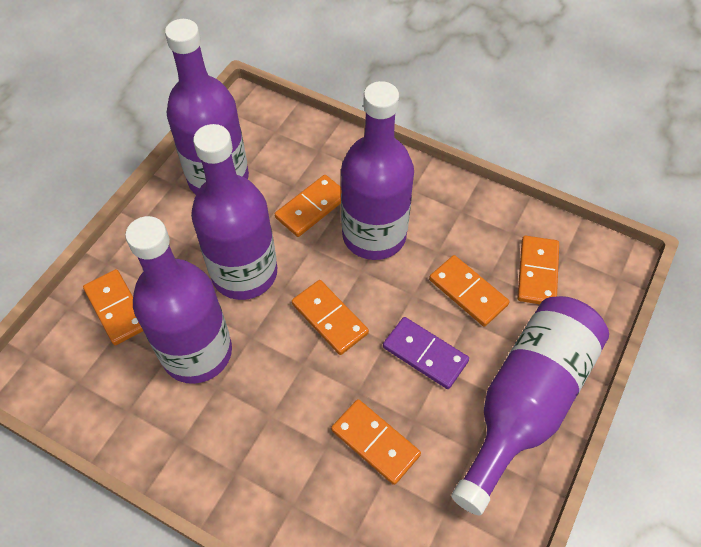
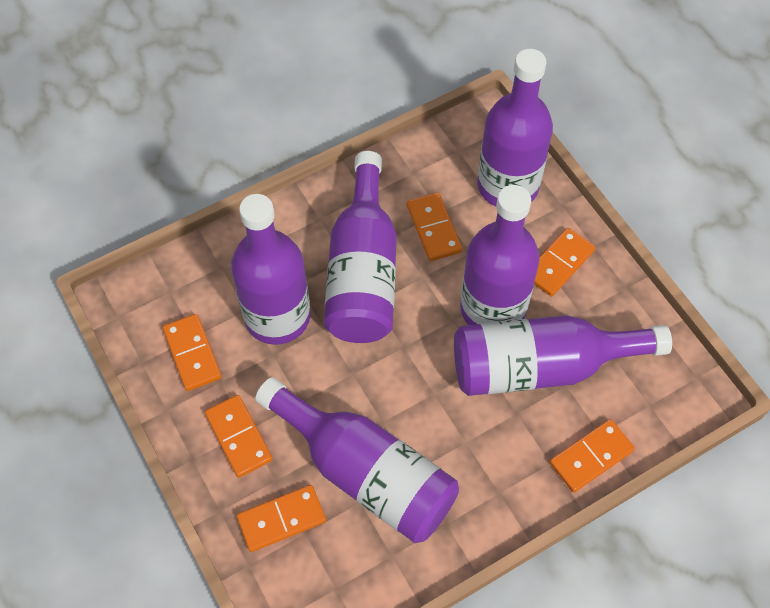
purple bottle: 5 -> 6
purple domino: 1 -> 0

